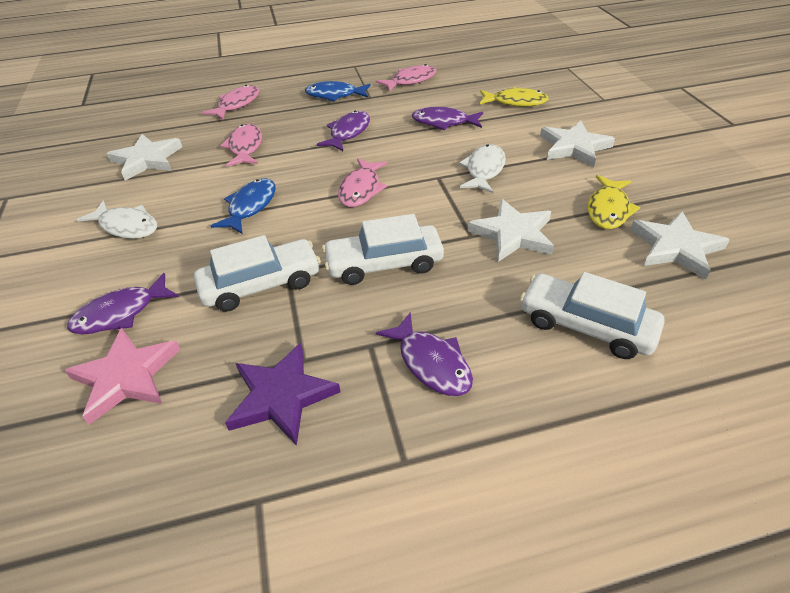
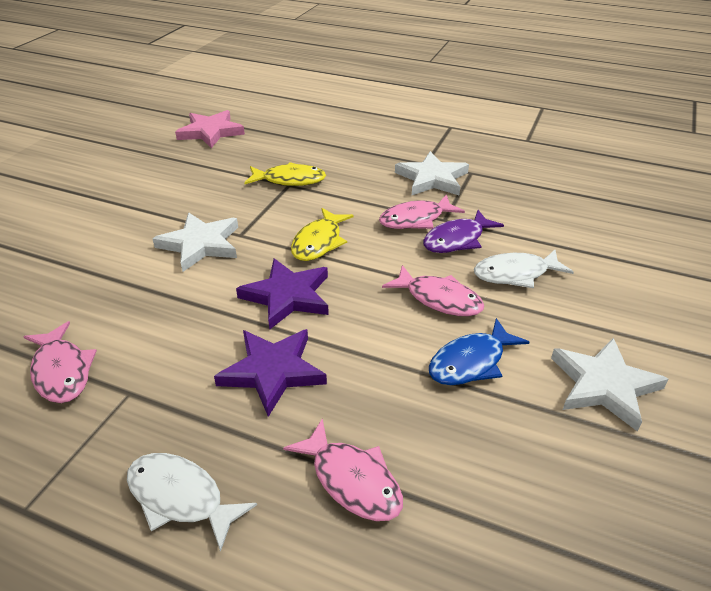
blue fish: 2 -> 1
purple fish: 4 -> 1
purple star: 1 -> 2
white car: 3 -> 0
white star: 4 -> 3

